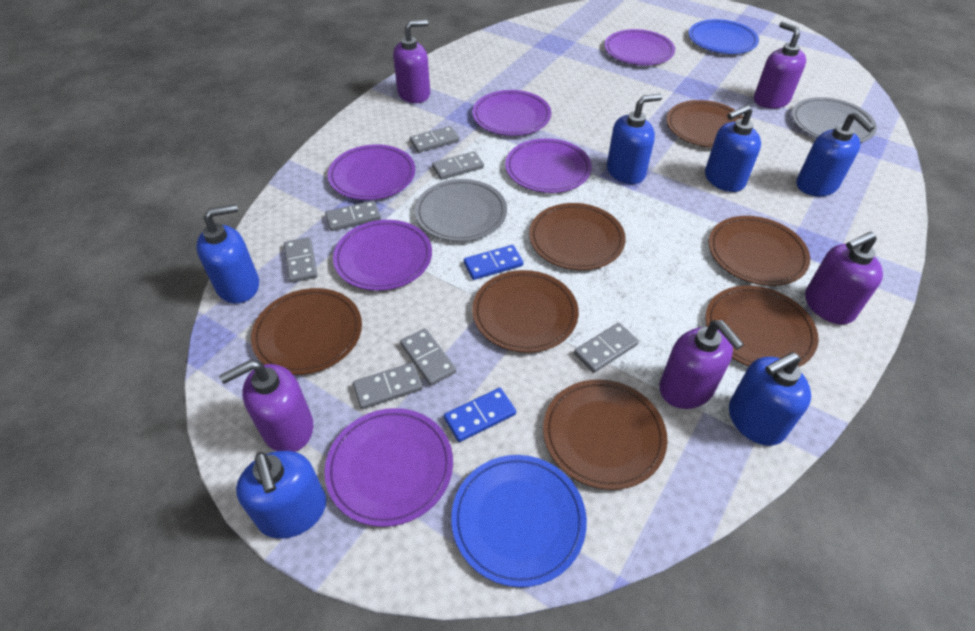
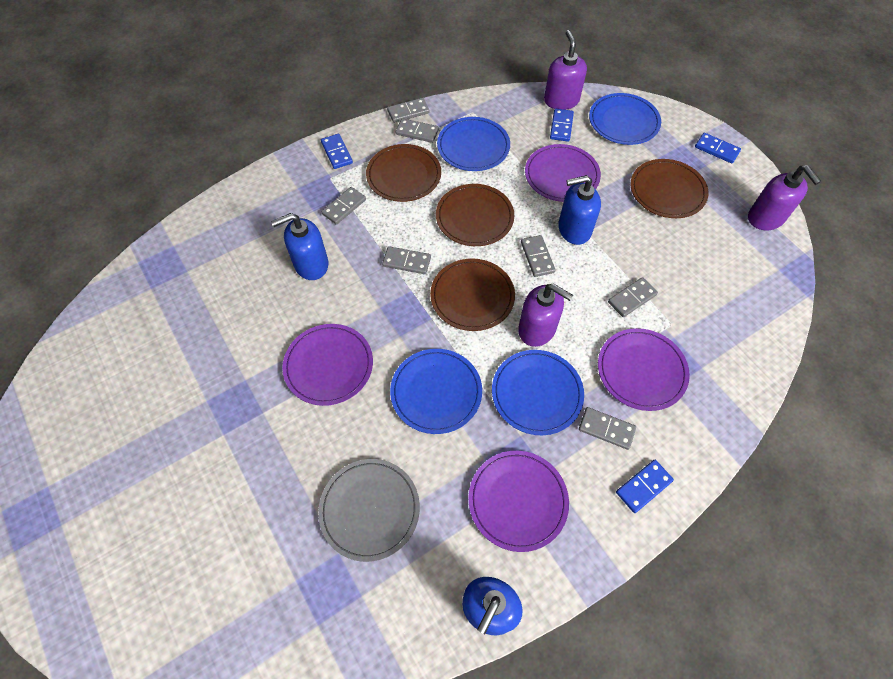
blue domino: 2 -> 4
blue plate: 2 -> 4
blue soap dispenser: 6 -> 3
brown plate: 7 -> 4
grey plate: 2 -> 1
purple plate: 6 -> 4
purple soap dispenser: 5 -> 3

